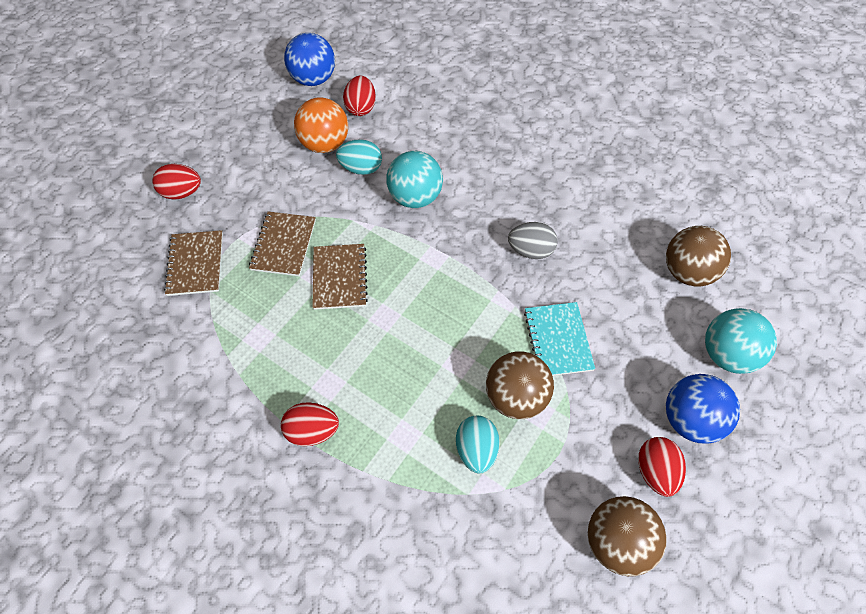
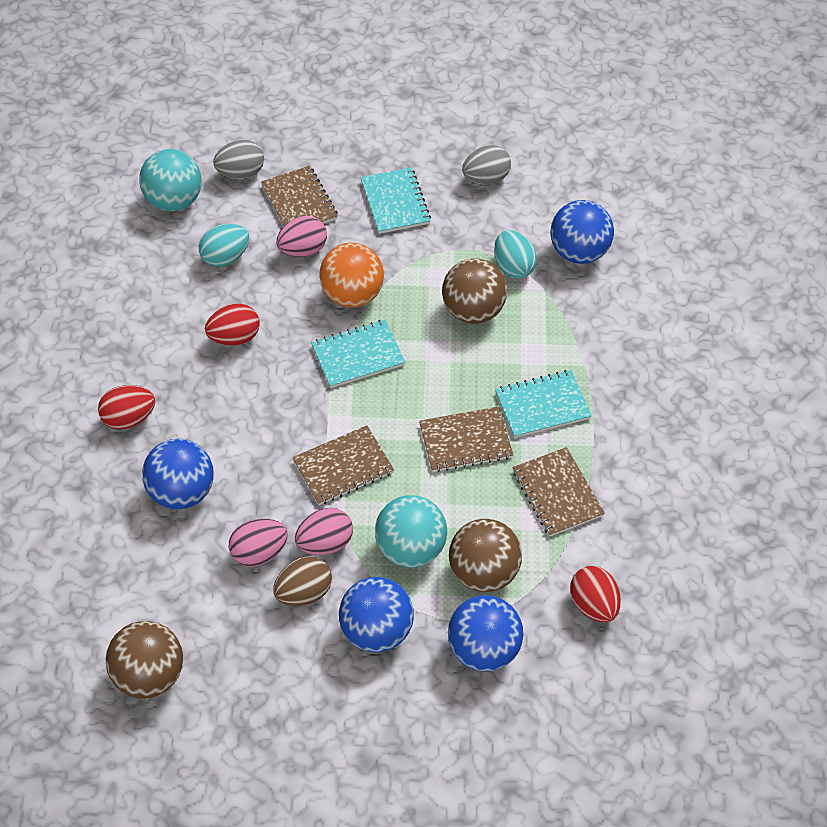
blue ball: 2 -> 4
brown egg: 0 -> 1
brown notebook: 3 -> 4
grey egg: 1 -> 2
pink egg: 0 -> 3
red egg: 4 -> 3
turquoise notebook: 1 -> 3

